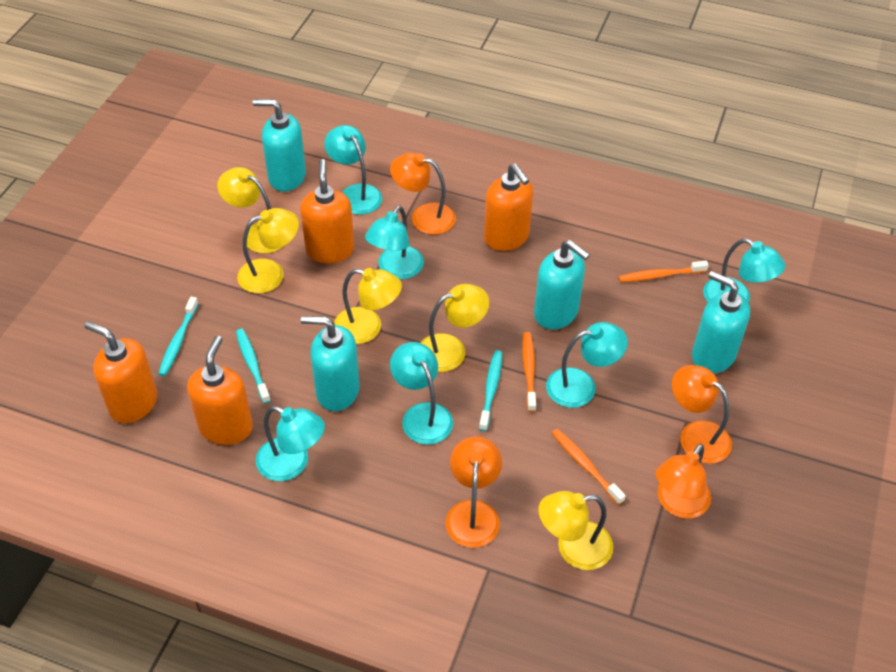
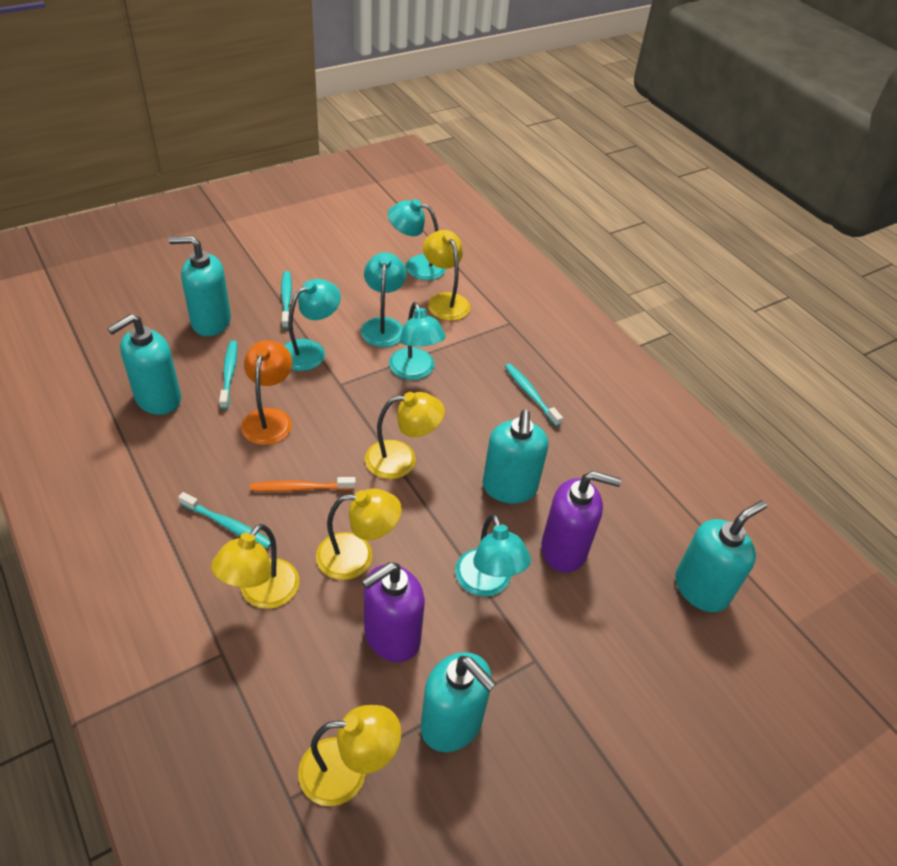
orange lamp: 4 -> 1
orange soap dispenser: 4 -> 0
orange toothbrush: 3 -> 1
purple soap dispenser: 0 -> 2
turquoise lamp: 6 -> 5
turquoise soap dispenser: 4 -> 5
turquoise toothbrush: 3 -> 4

